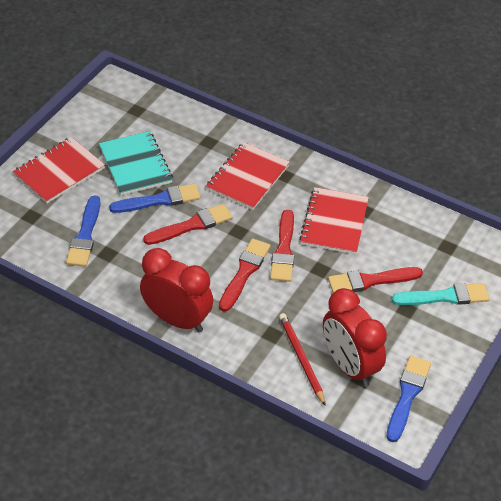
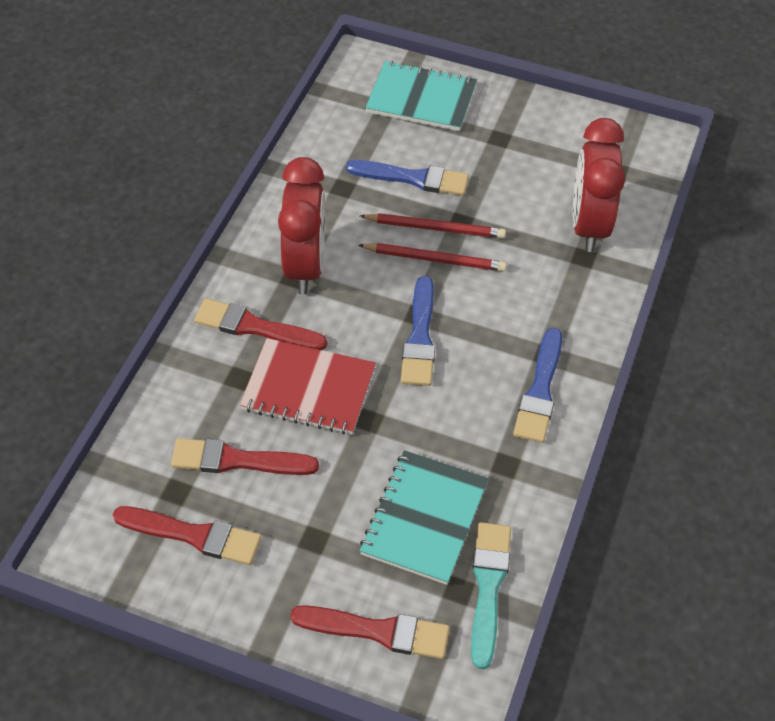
red notebook: 3 -> 1
red pencil: 1 -> 2
turquoise notebook: 1 -> 2

